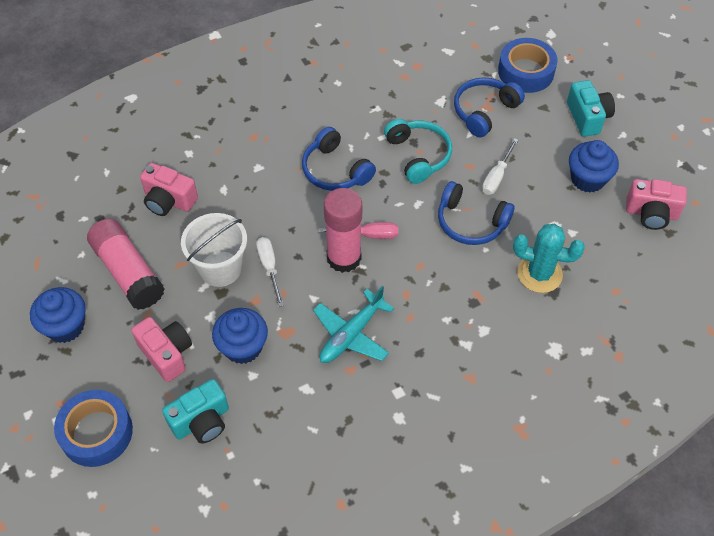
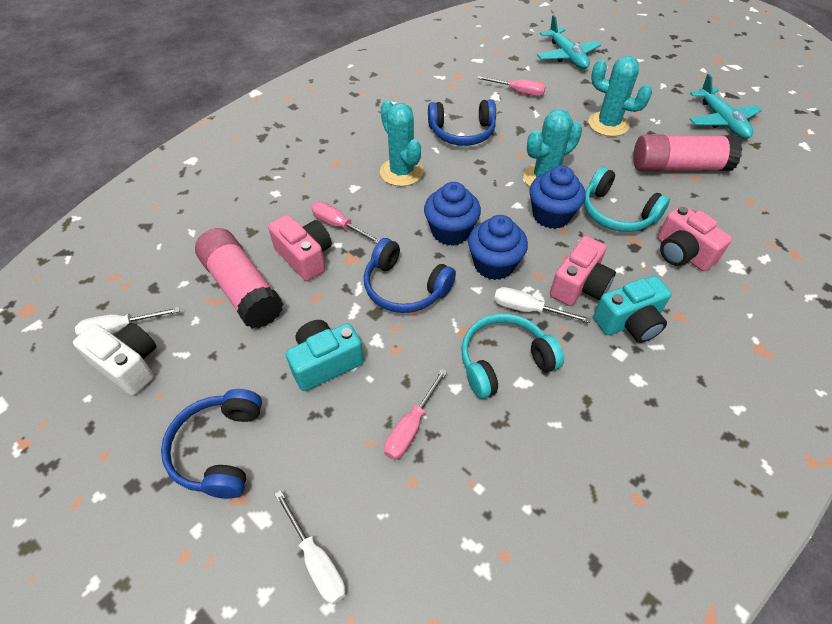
blue tape: 2 -> 0
pink screwdriver: 1 -> 3
turquoise cactus: 1 -> 3
turquoise headphones: 1 -> 2
turquoise plane: 1 -> 2
white bucket: 1 -> 0
white camera: 0 -> 1
white screwdriver: 2 -> 3

